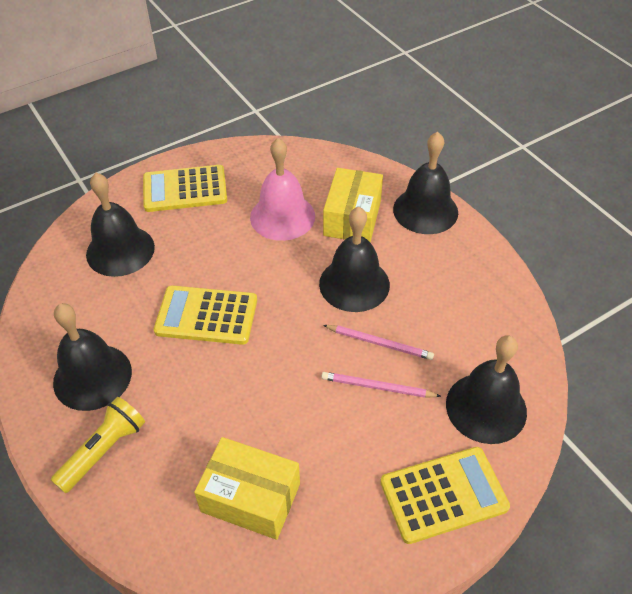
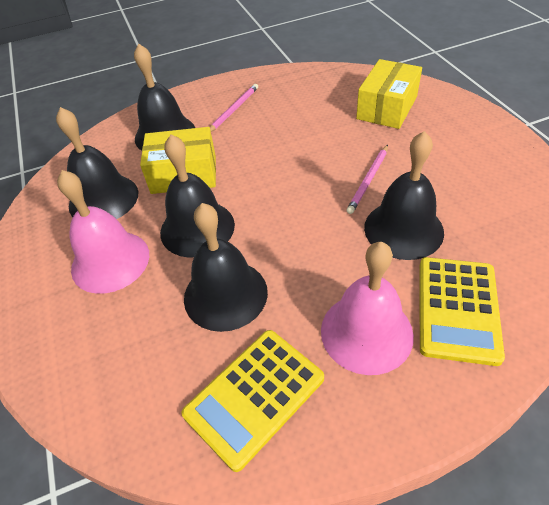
pink bell: 1 -> 2
yellow calculator: 3 -> 2
yellow flashlight: 1 -> 0

